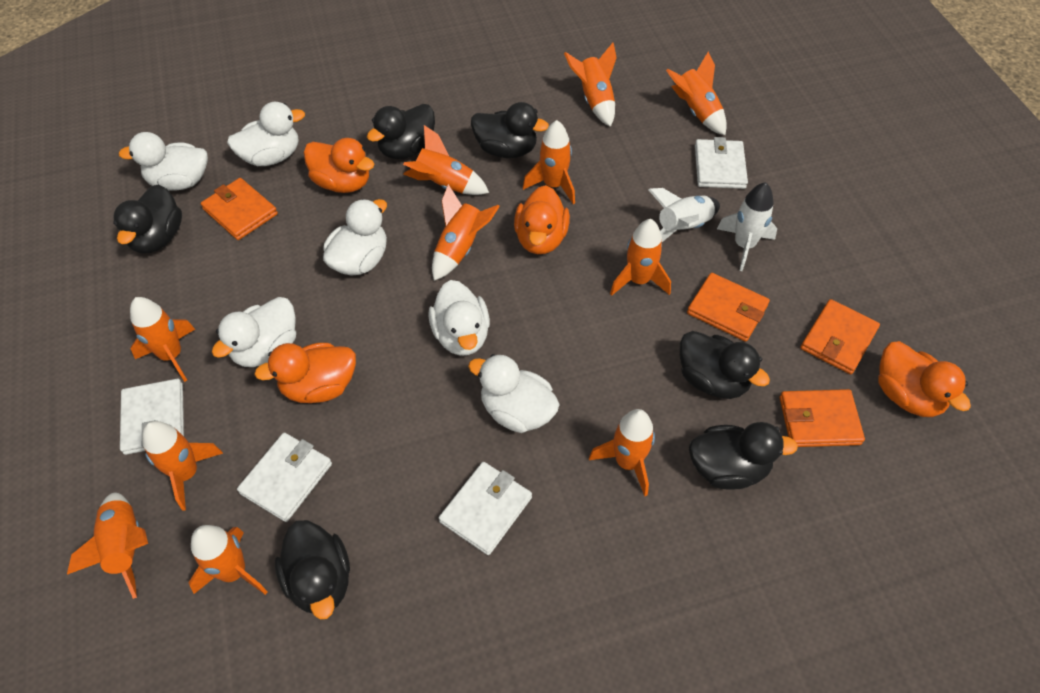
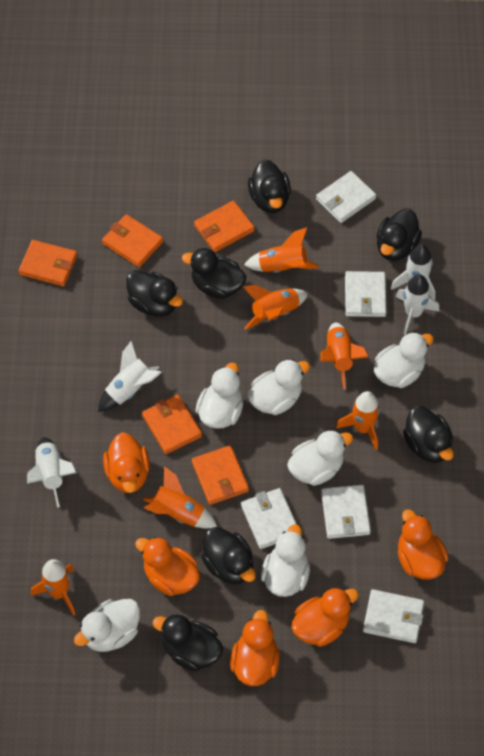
black duck: 6 -> 7
orange duck: 4 -> 5
orange rocket: 11 -> 6
orange wallet: 4 -> 5
white rocket: 2 -> 4
white wallet: 4 -> 5

